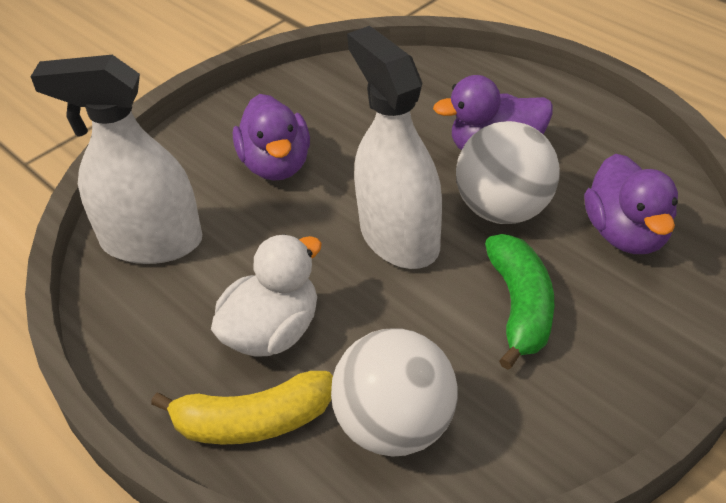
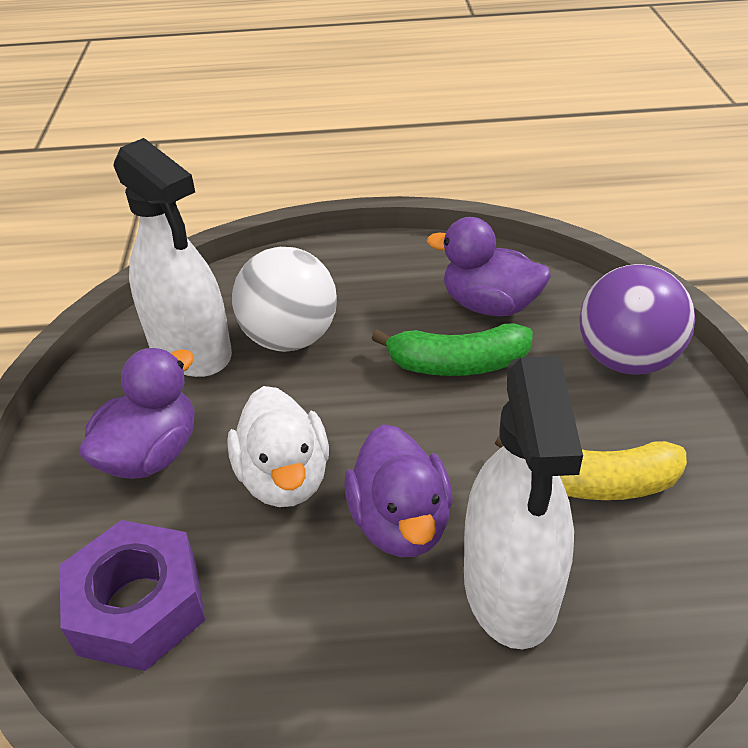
purple ball: 0 -> 1
purple nut: 0 -> 1
white ball: 2 -> 1

